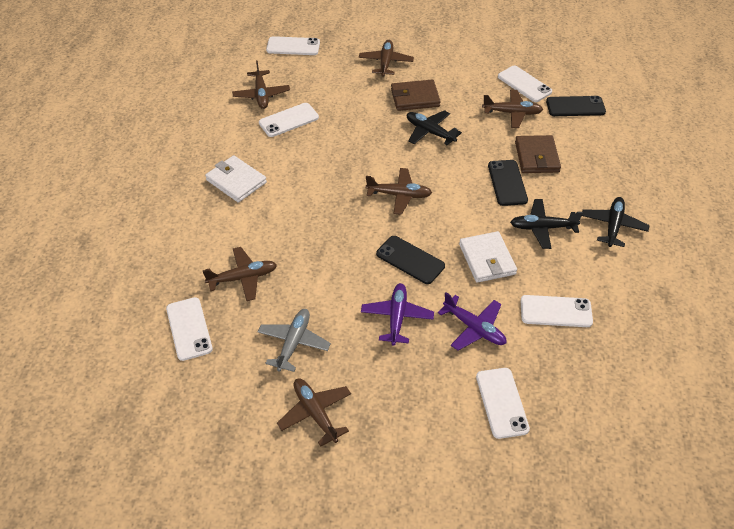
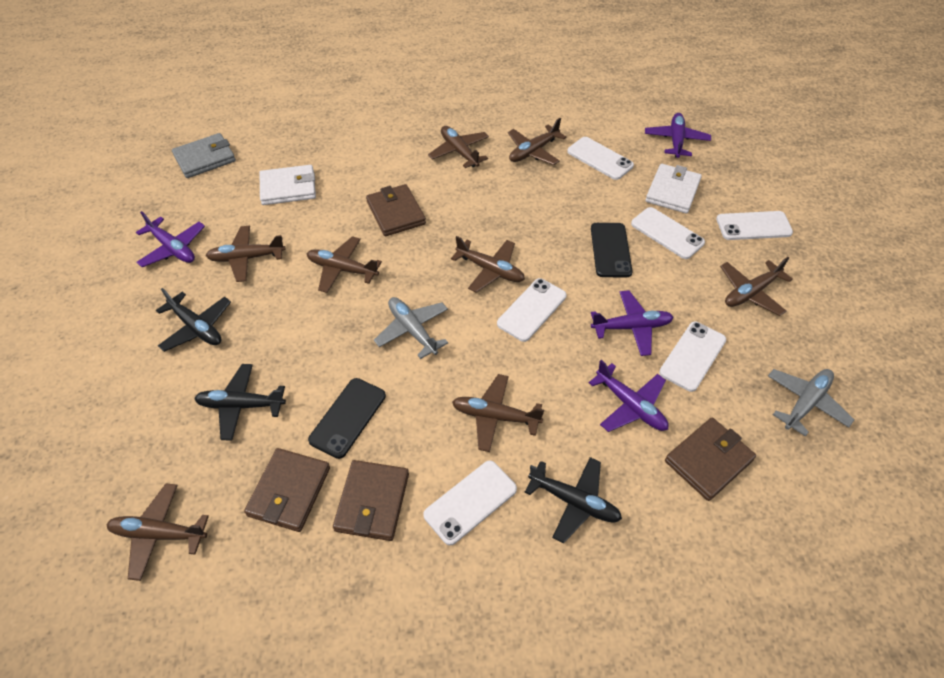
black phone: 3 -> 2
brown plane: 6 -> 8
brown wallet: 2 -> 4
grey plane: 1 -> 2
grey wallet: 0 -> 1
purple plane: 2 -> 4

